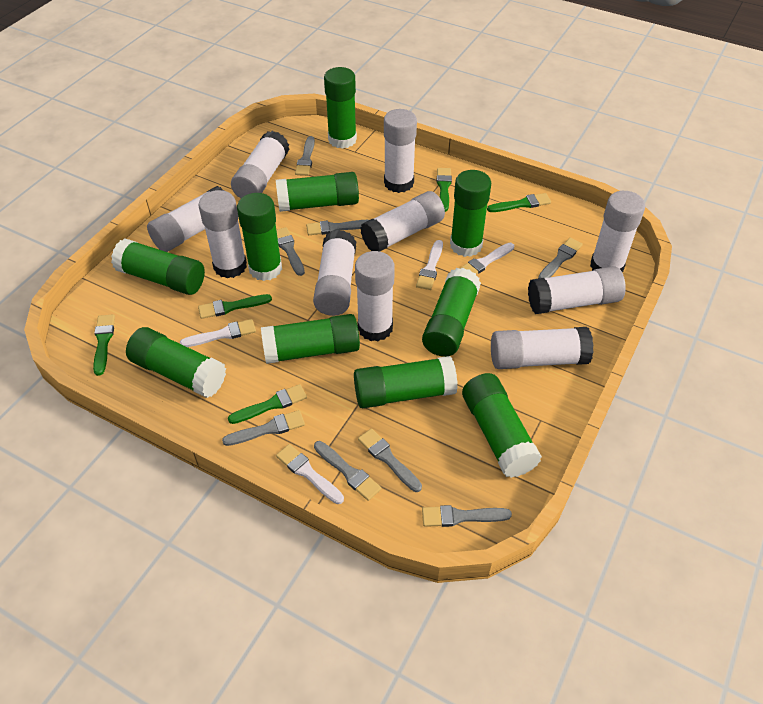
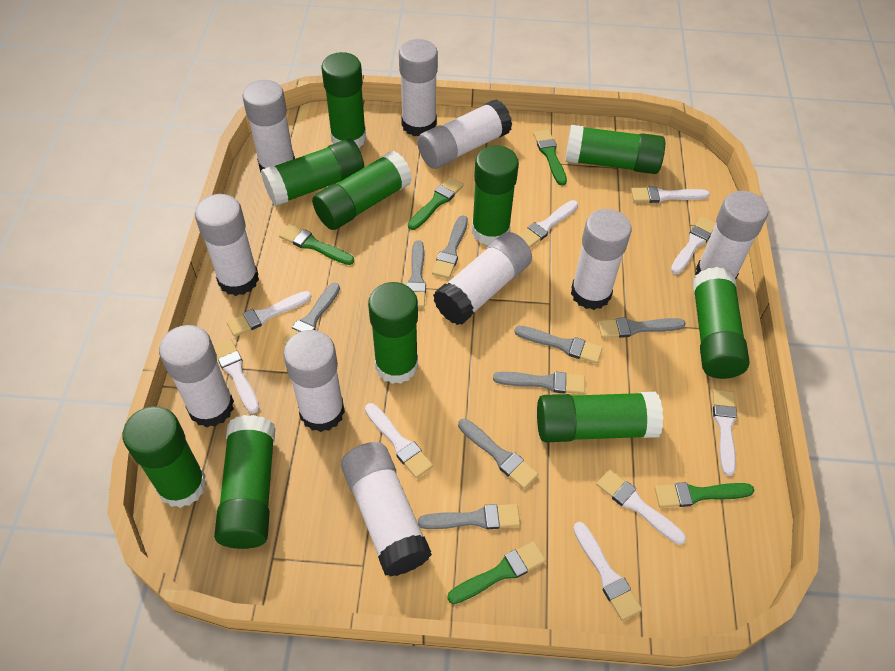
white brush: 4 -> 9

